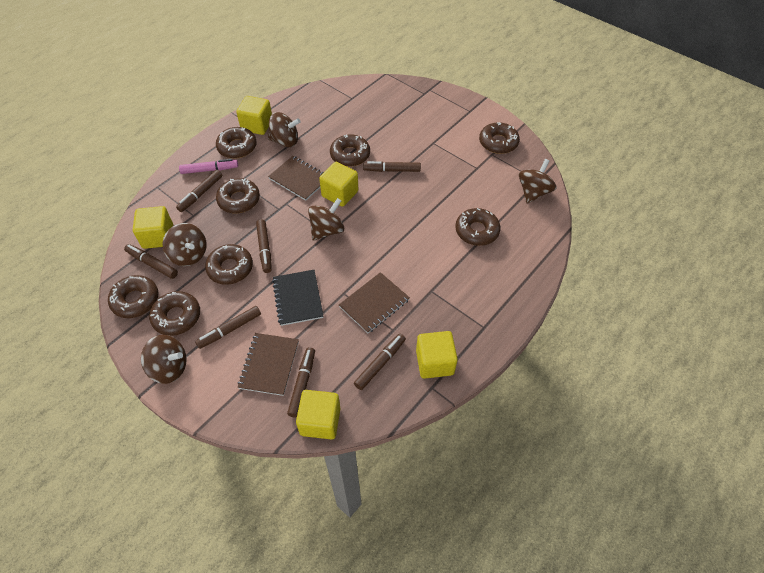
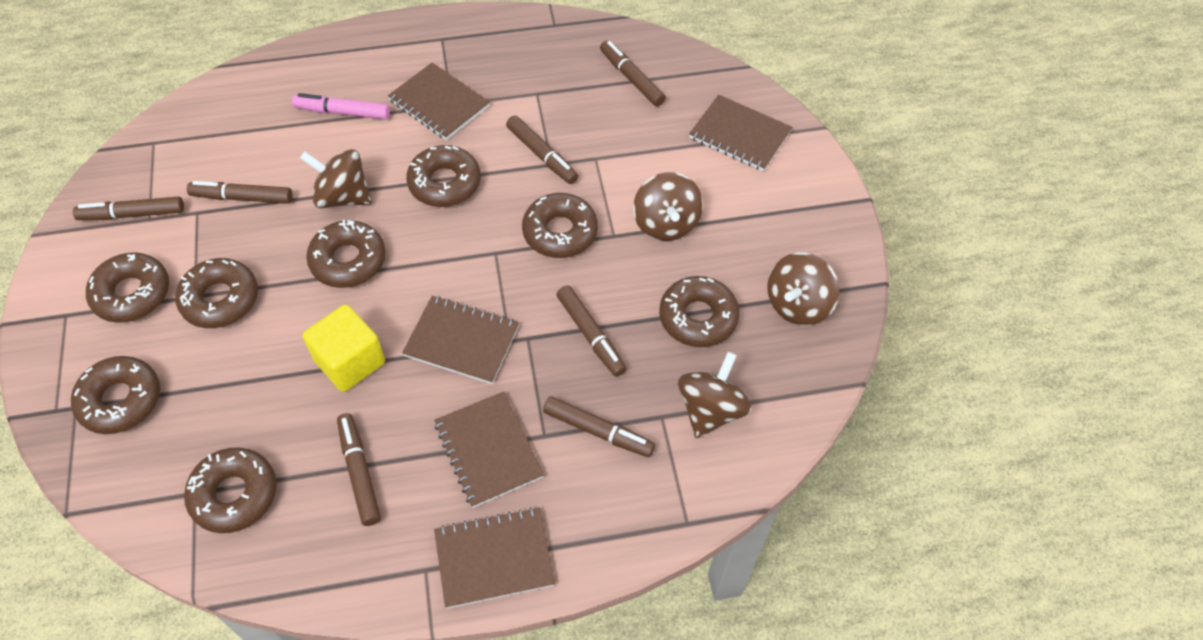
black notebook: 1 -> 0
brown notebook: 3 -> 5
brown spinning top: 5 -> 4
yellow cube: 5 -> 1

